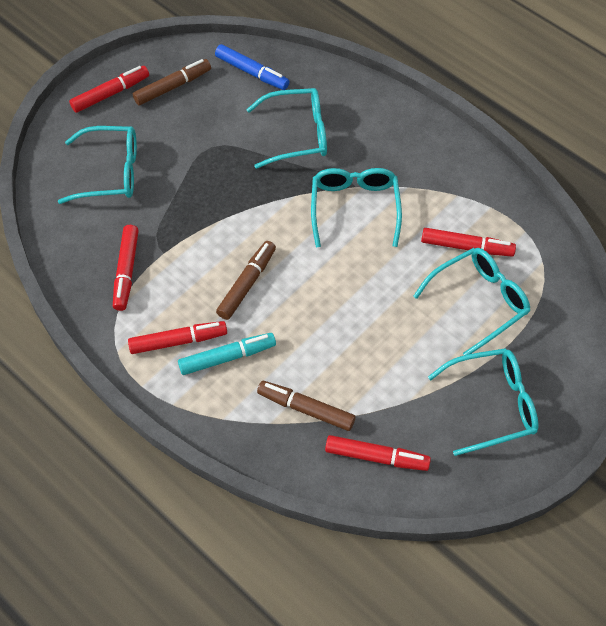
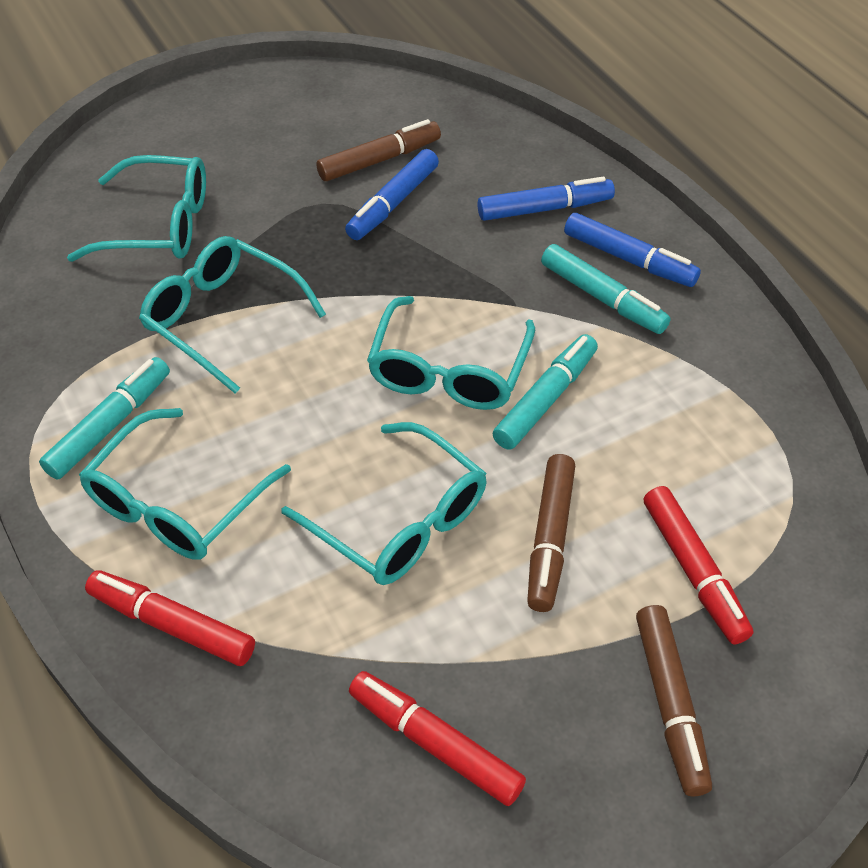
blue marker: 1 -> 3
red marker: 5 -> 3
turquoise marker: 1 -> 3

